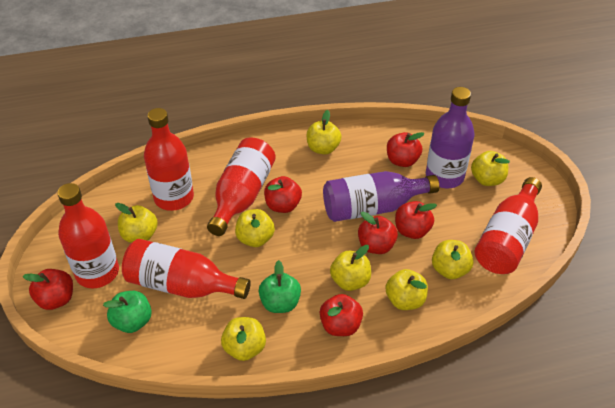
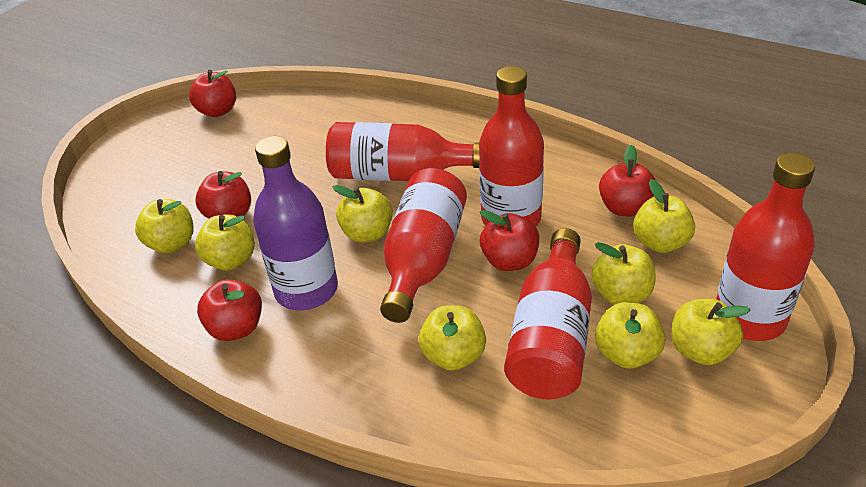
green apple: 2 -> 0
purple bottle: 2 -> 1
red apple: 6 -> 5

